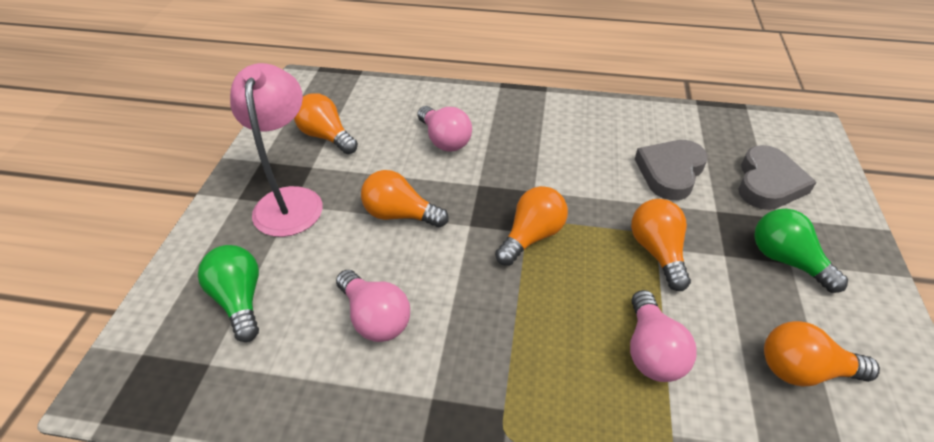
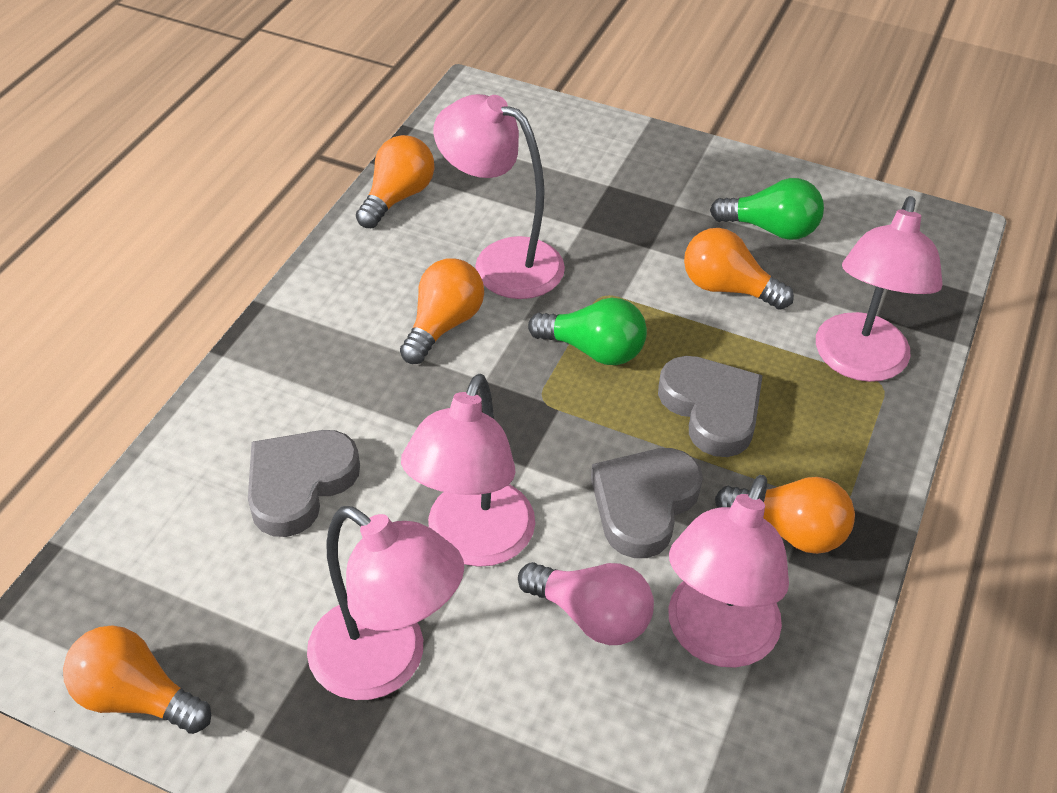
grey heart: 2 -> 3
pink lamp: 1 -> 5
pink light bulb: 3 -> 1

